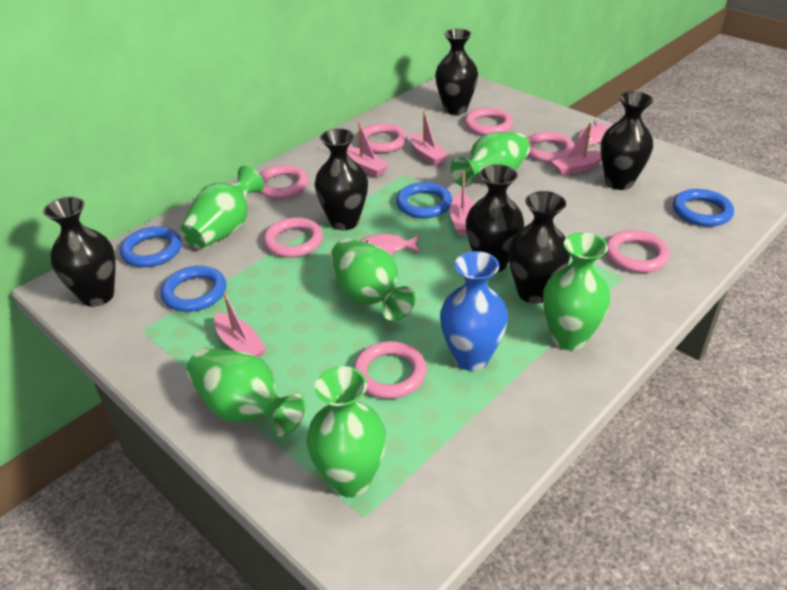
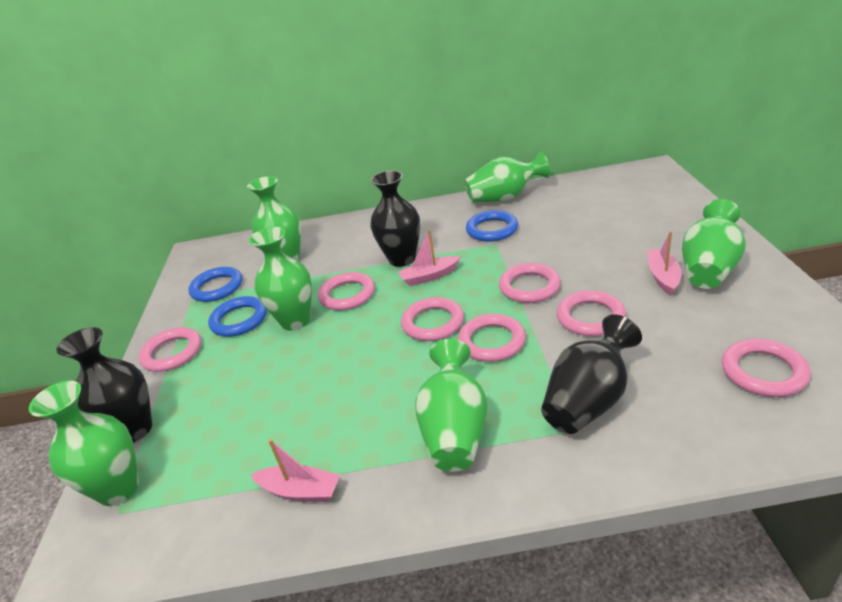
black vase: 6 -> 3
blue ring: 4 -> 3
blue vase: 1 -> 0
pink boat: 5 -> 3
pink fish: 2 -> 0

